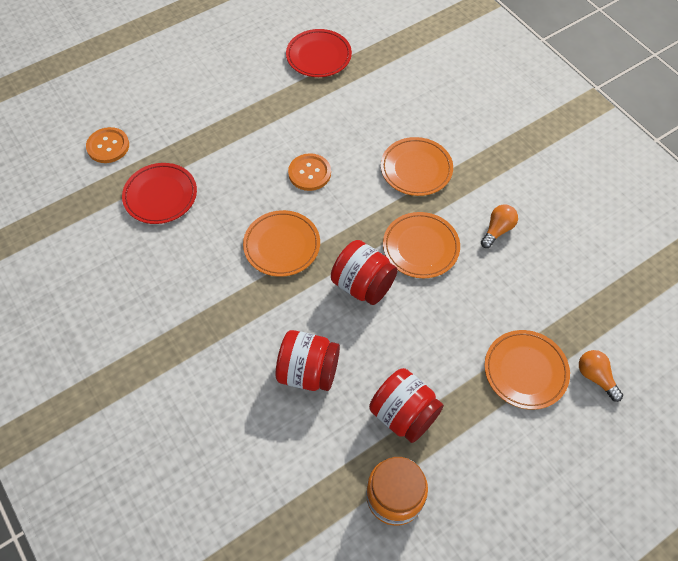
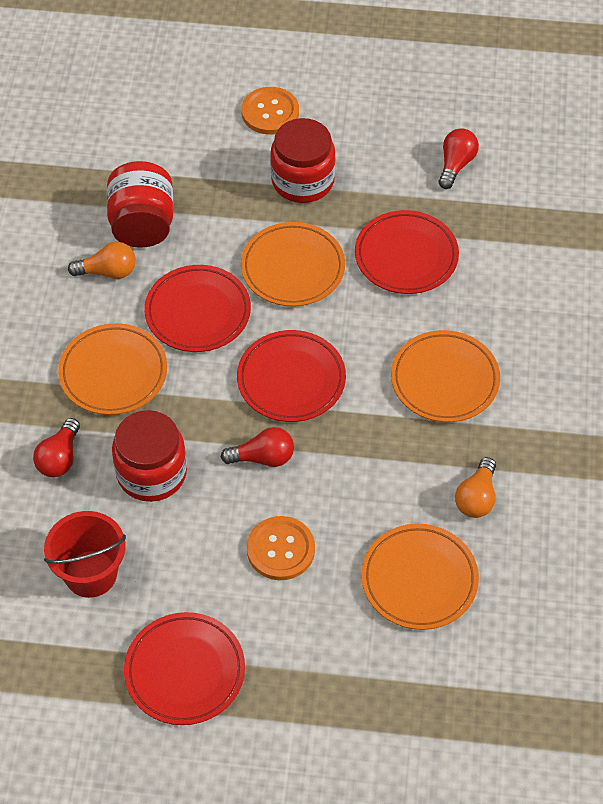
orange jar: 1 -> 0
red bucket: 0 -> 1
red light bulb: 0 -> 3
red plate: 2 -> 4

